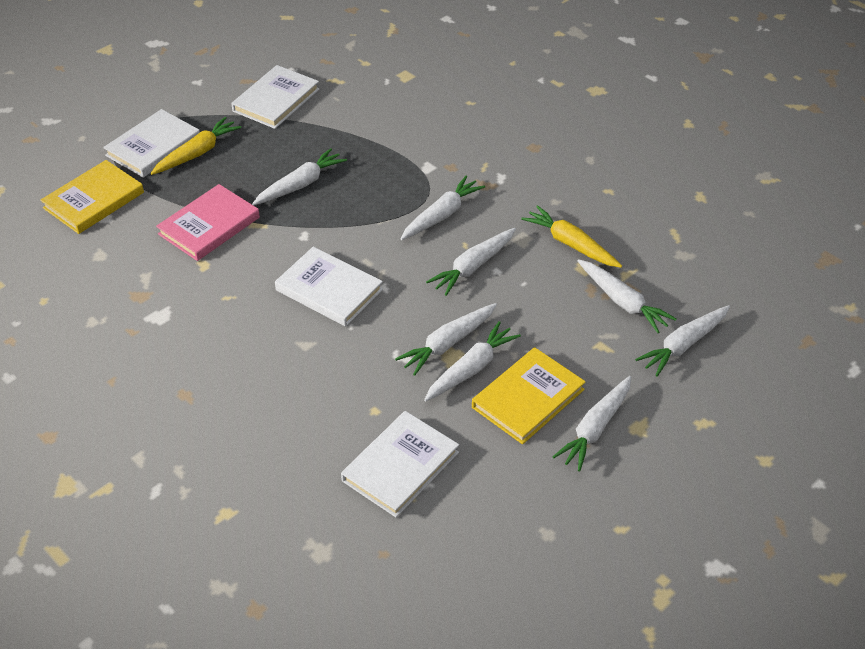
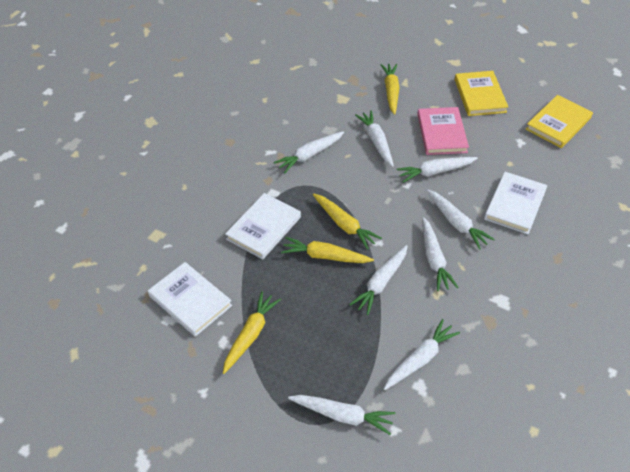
white book: 4 -> 3
yellow carrot: 2 -> 4

